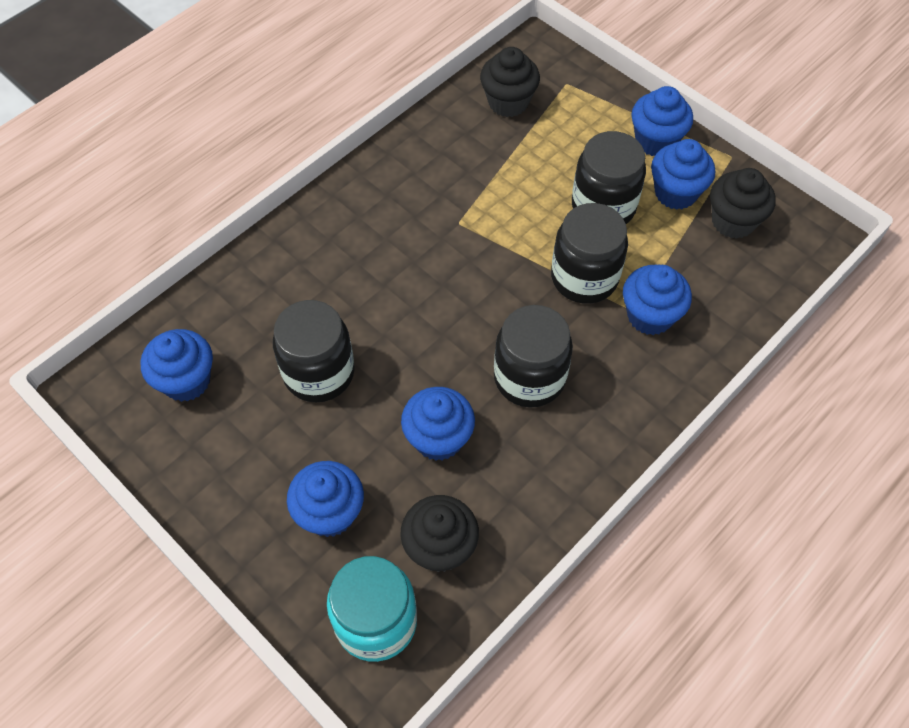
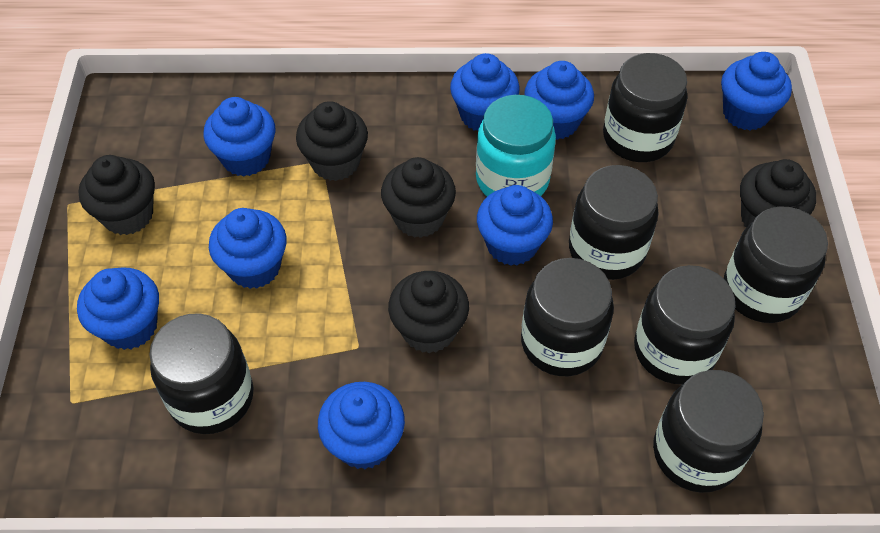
black cupcake: 3 -> 5
black jar: 4 -> 7
blue cupcake: 6 -> 8

